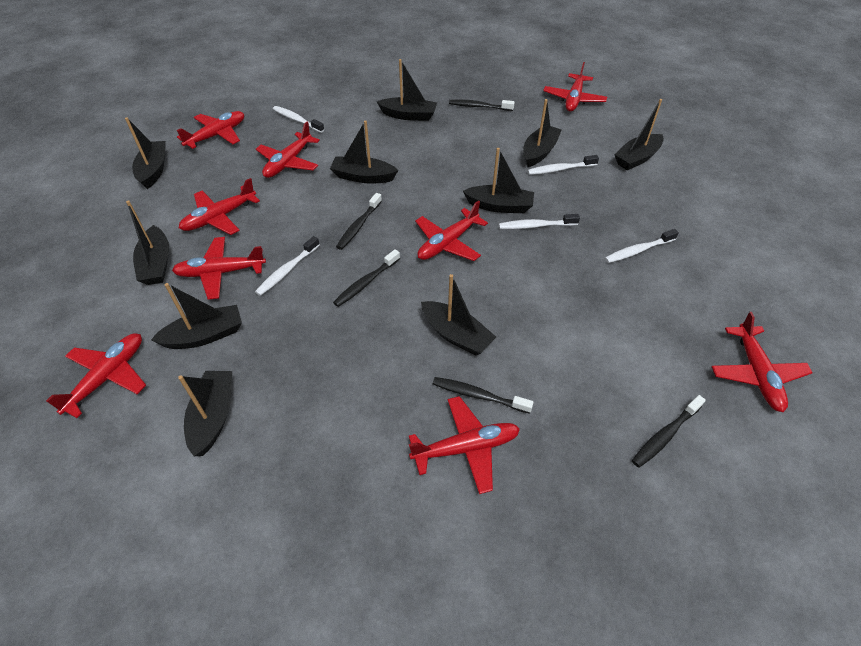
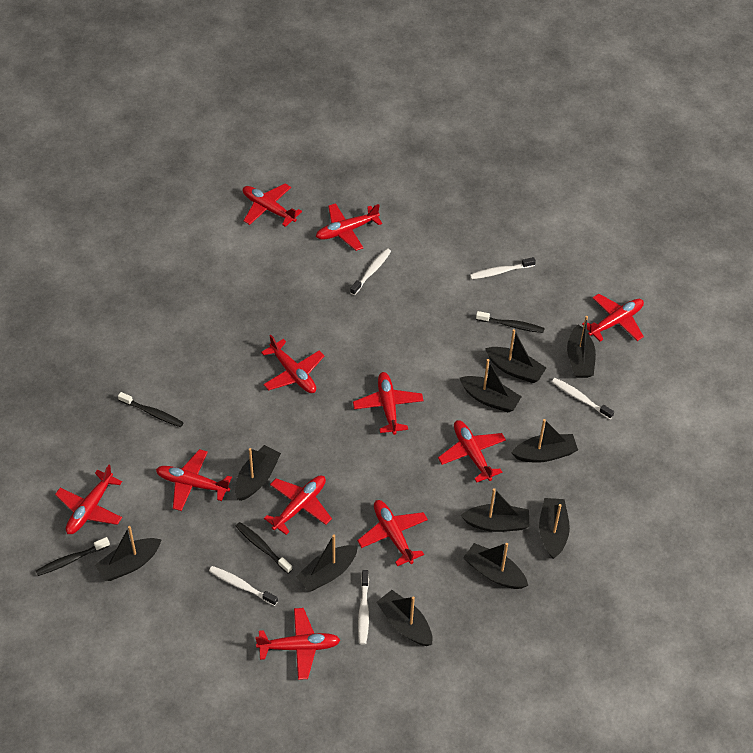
black boat: 10 -> 11
black toothbrush: 5 -> 4
red plane: 9 -> 11

